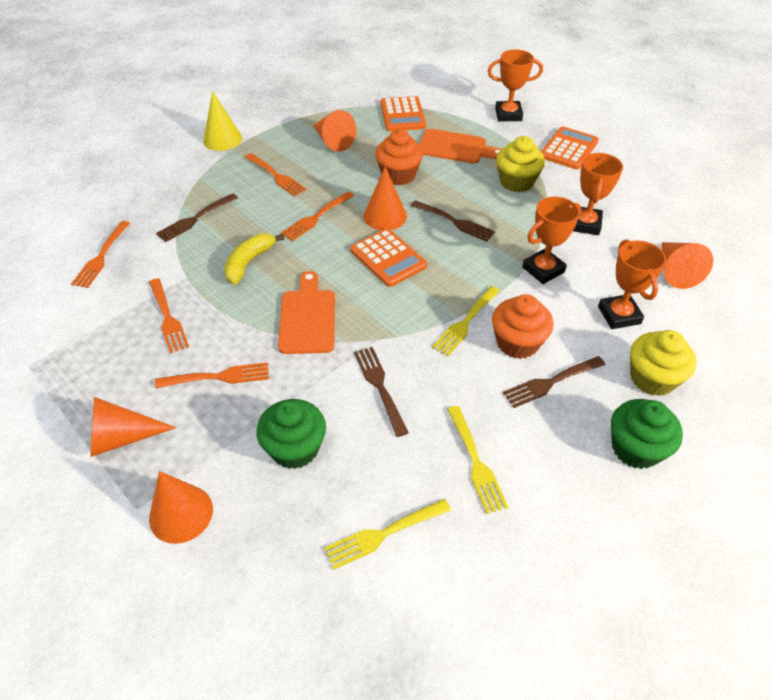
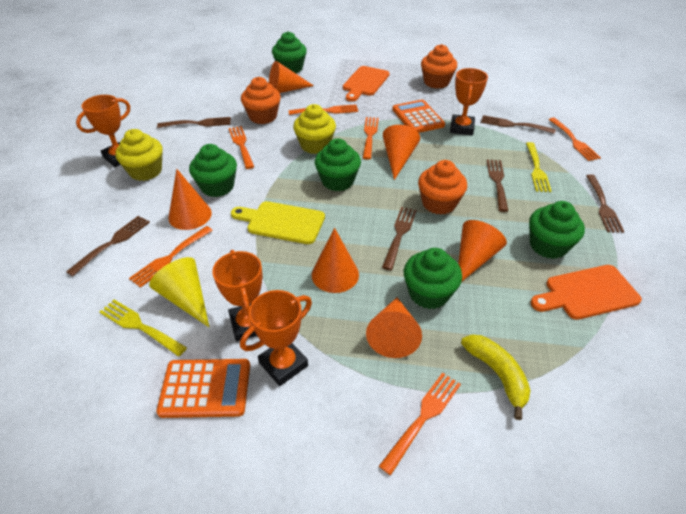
brown fork: 4 -> 6
green cupcake: 2 -> 5
orange calculator: 3 -> 2
orange cone: 5 -> 6
orange cupcake: 2 -> 3
orange fork: 5 -> 6
yellow cutting board: 0 -> 1
yellow fork: 3 -> 2

